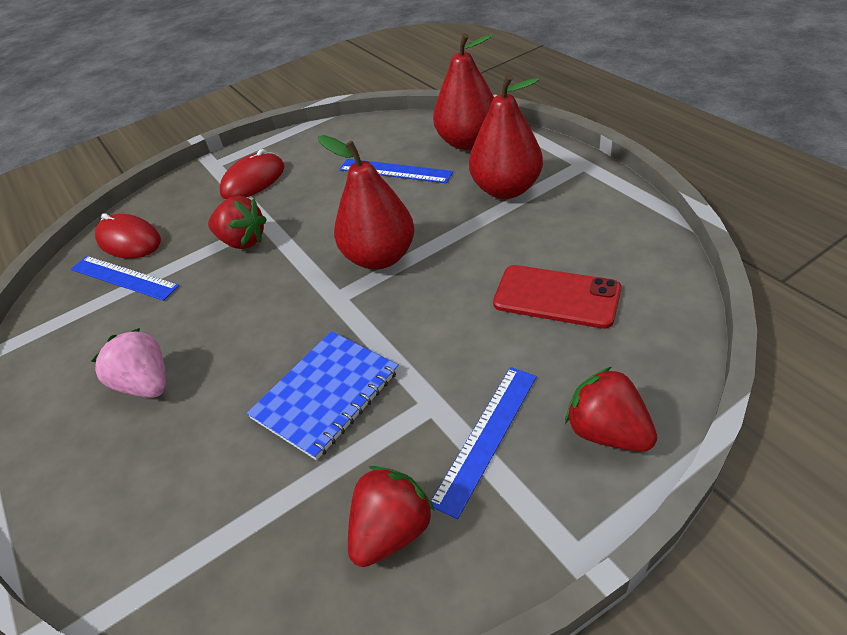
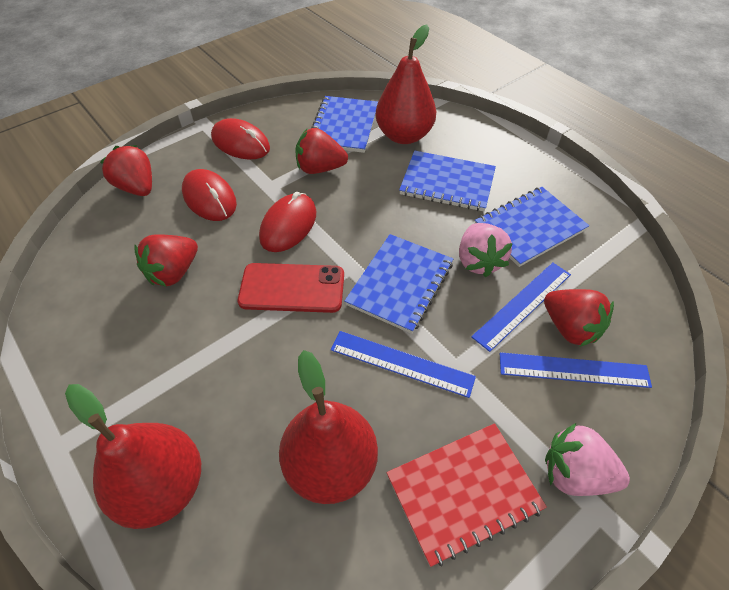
blue notebook: 1 -> 4
pink strawberry: 1 -> 2
red mouse: 2 -> 3
red notebook: 0 -> 1
red strawberry: 3 -> 4

